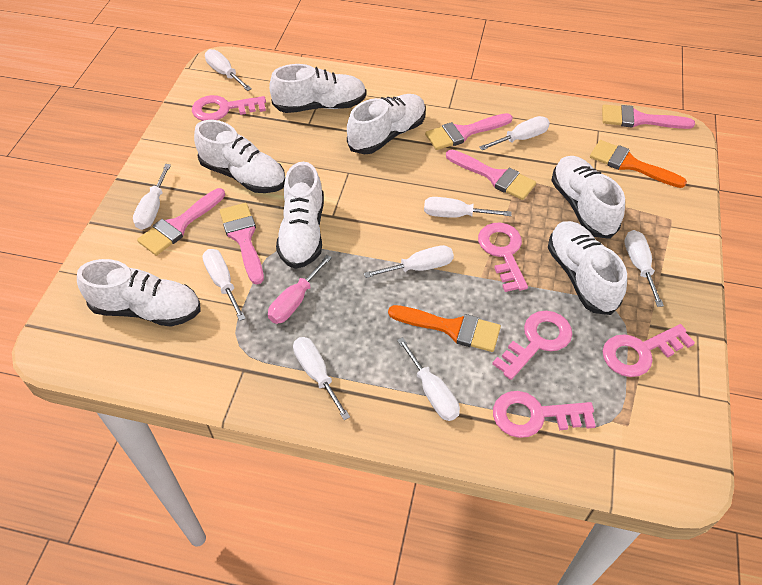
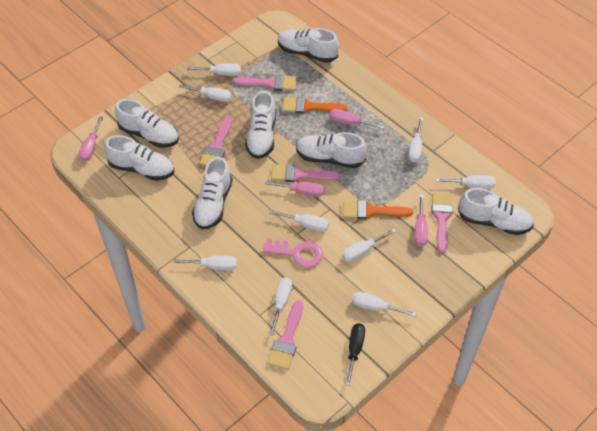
black screwdriver: 0 -> 1
pink key: 5 -> 1
pink screwdriver: 1 -> 4

